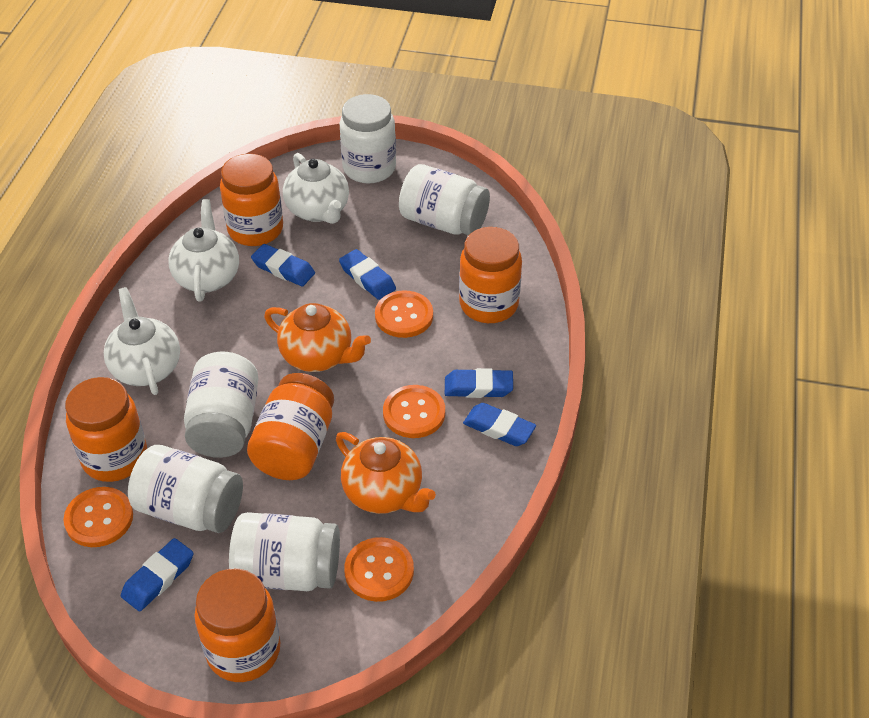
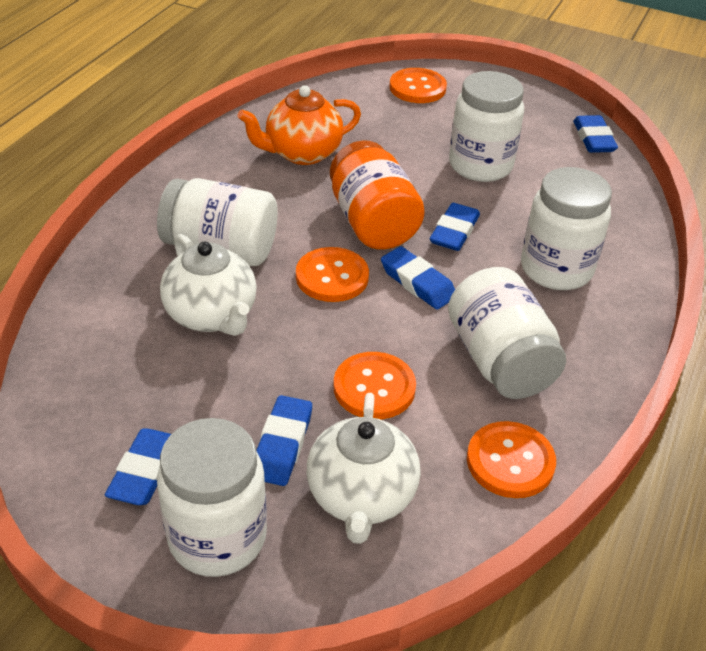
orange jar: 5 -> 1
orange teapot: 2 -> 1
white teapot: 3 -> 2

